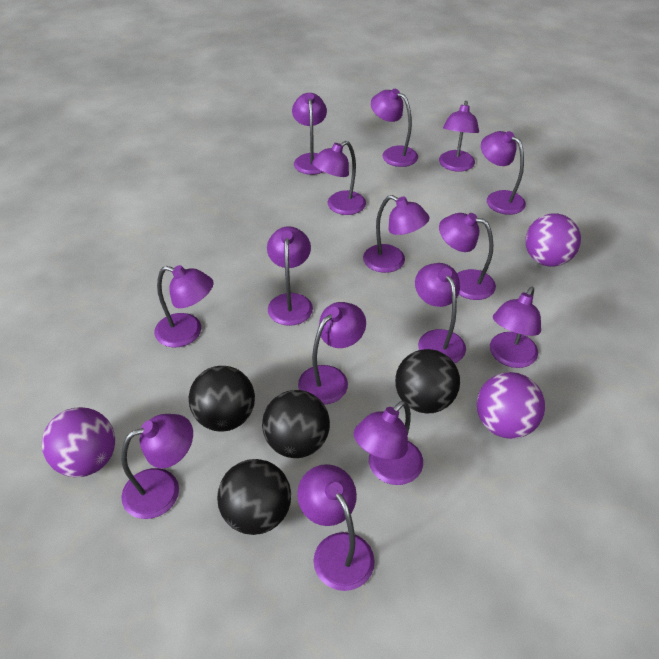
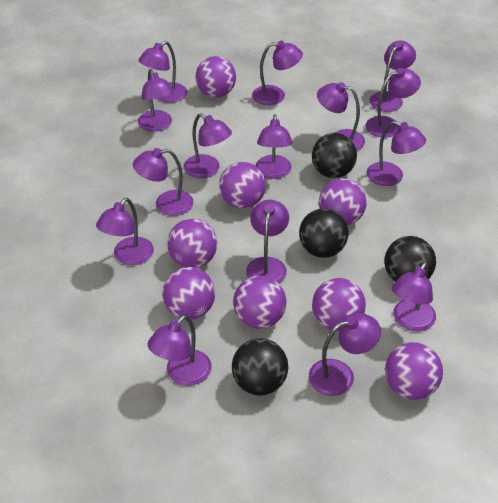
purple ball: 3 -> 8

